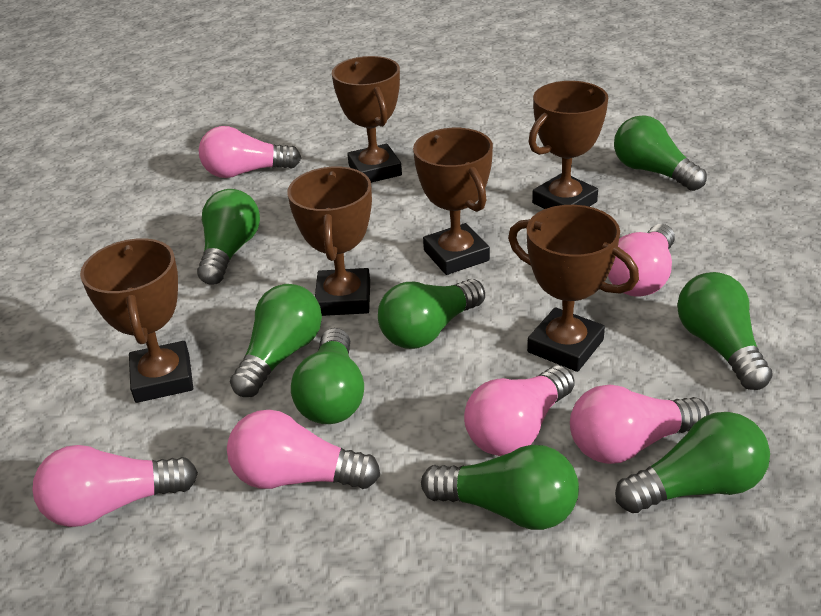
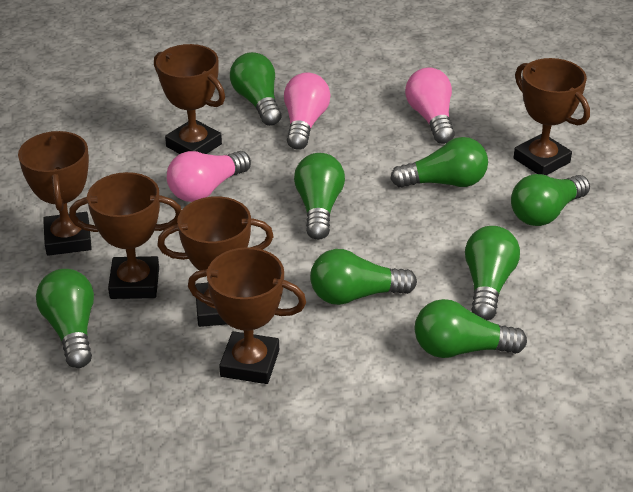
pink light bulb: 6 -> 3

